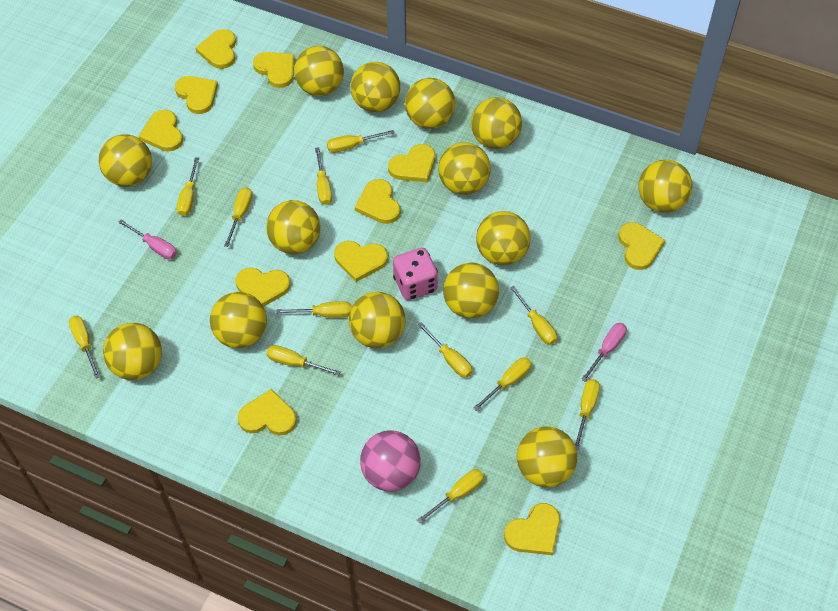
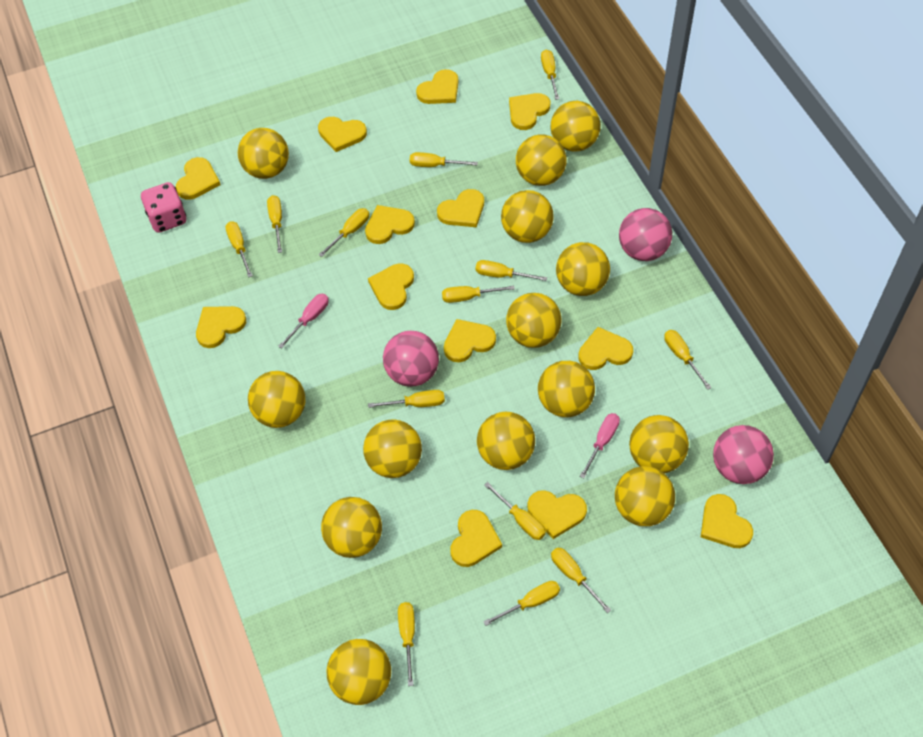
pink ball: 1 -> 3
yellow heart: 11 -> 13
yellow screwdriver: 12 -> 13

